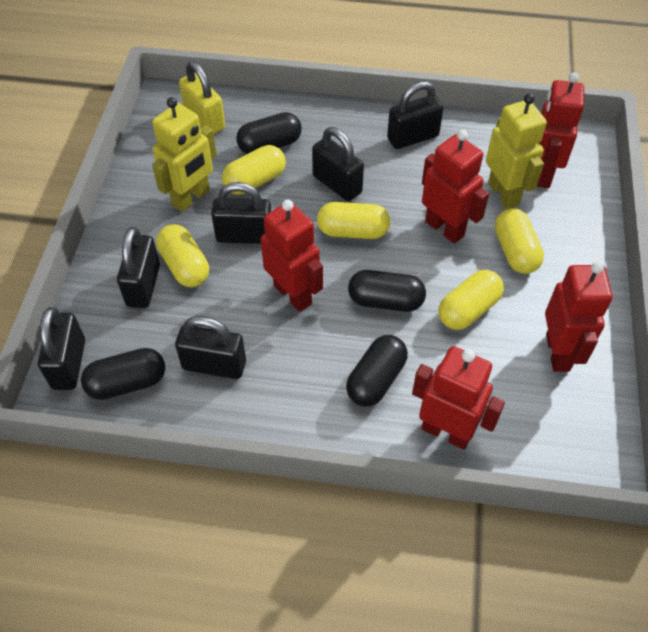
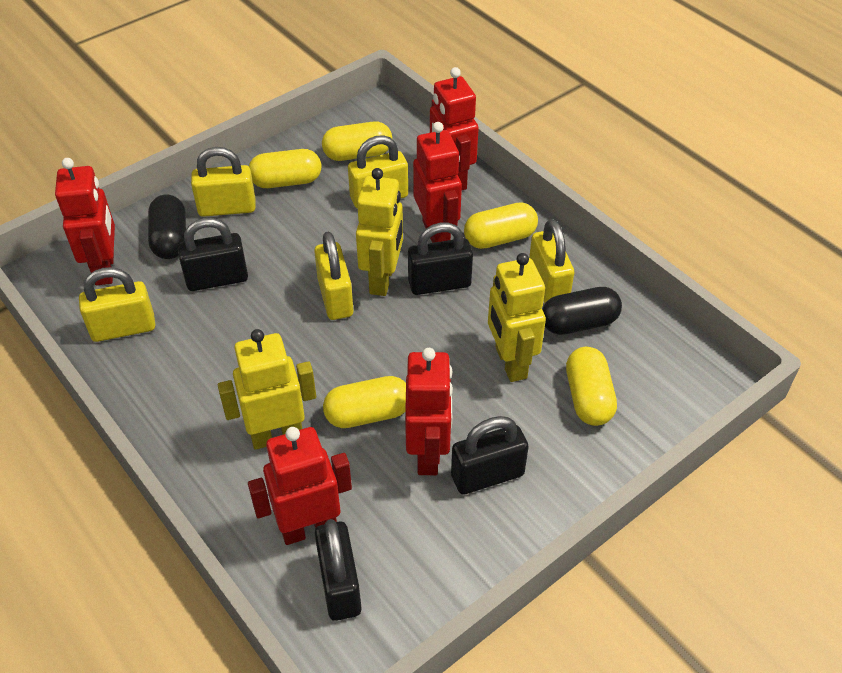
black capsule: 4 -> 2
black padlock: 6 -> 4
yellow padlock: 1 -> 5
yellow robot: 2 -> 3

